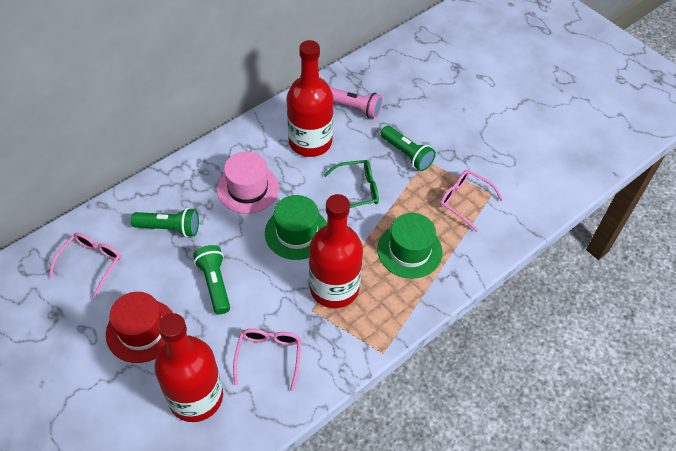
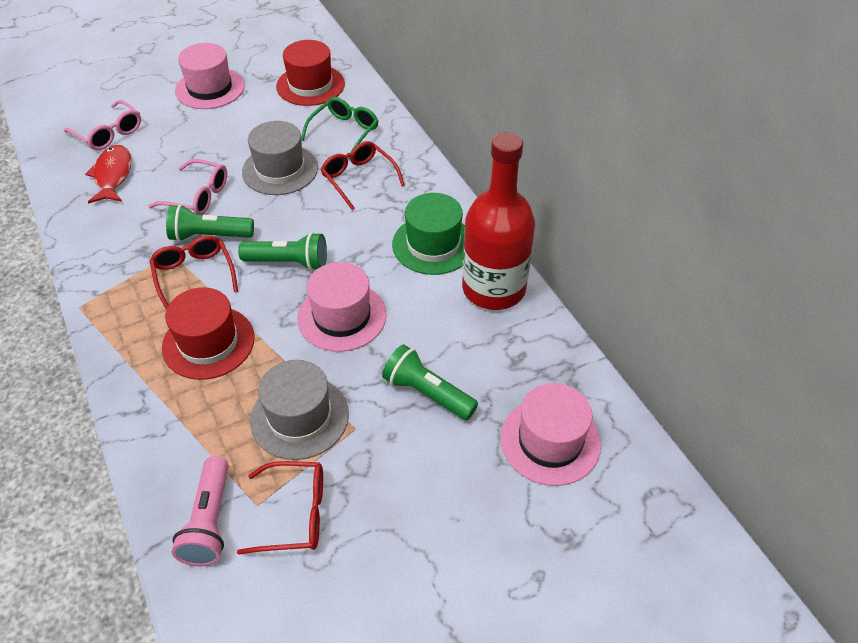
green hat: 2 -> 1
grey hat: 0 -> 2
pink glasses: 3 -> 2
pink hat: 1 -> 3
red bottle: 3 -> 1
red fish: 0 -> 1
red glasses: 0 -> 3
red hat: 1 -> 2

